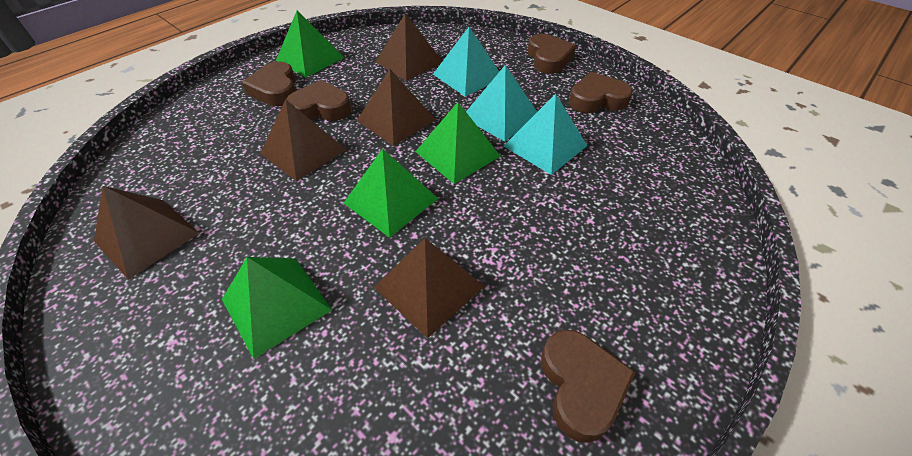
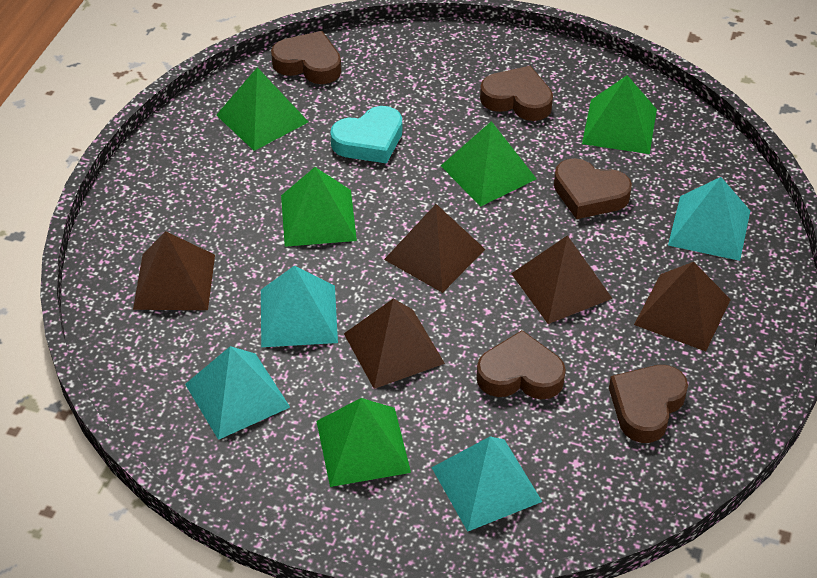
green pyramid: 4 -> 5
turquoise heart: 0 -> 1
turquoise pyramid: 3 -> 4

